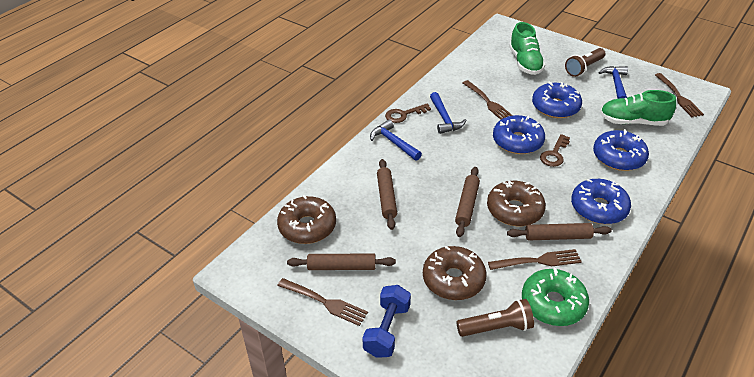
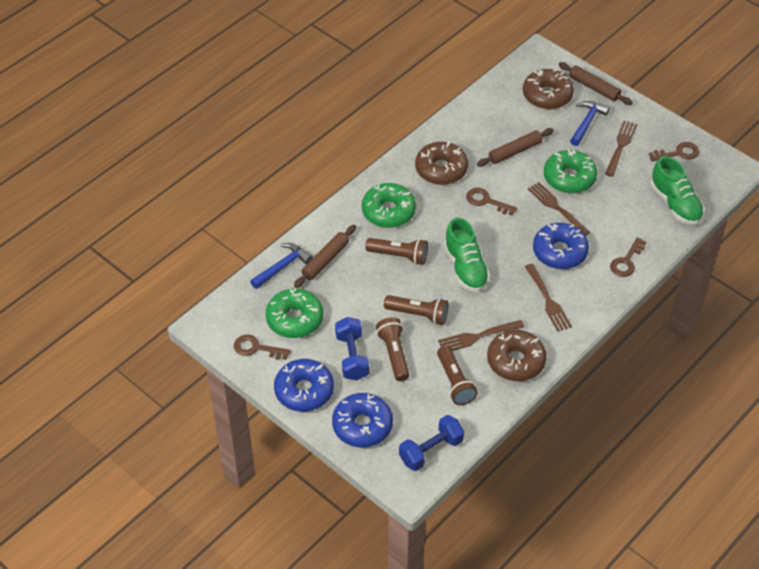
blue donut: 4 -> 3
blue dumbbell: 1 -> 2
blue hammer: 3 -> 2
brown flashlight: 2 -> 4
brown key: 2 -> 4
brown rolling pin: 4 -> 3
green donut: 1 -> 3

